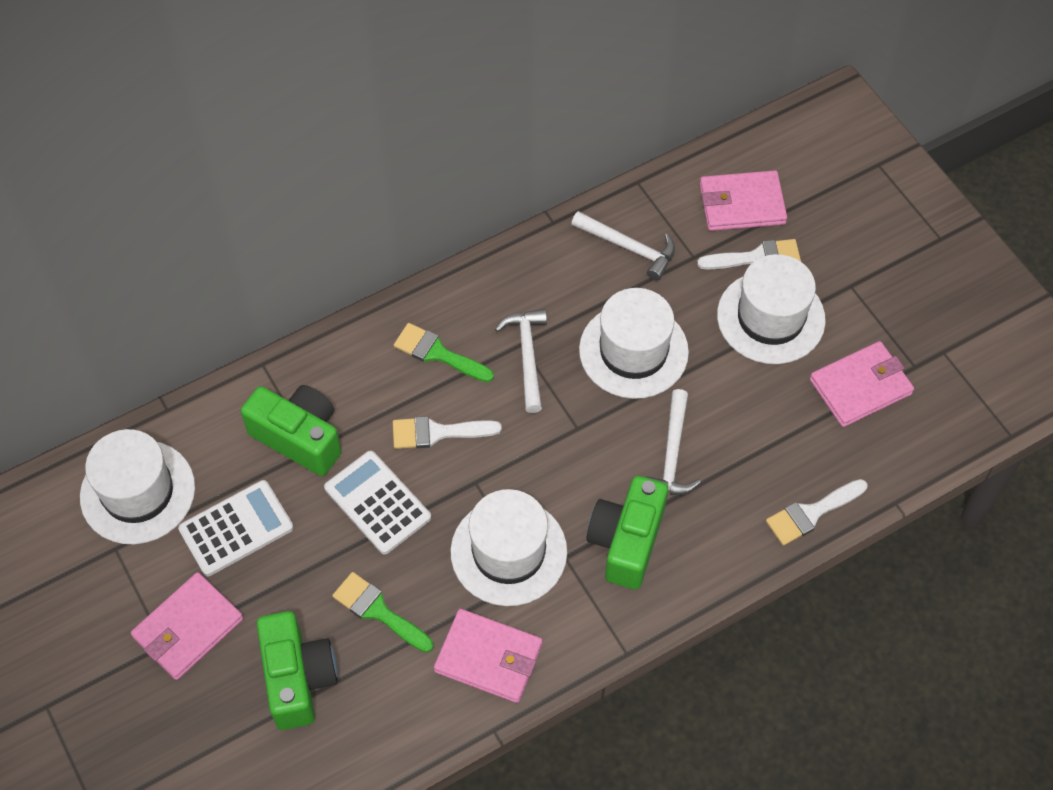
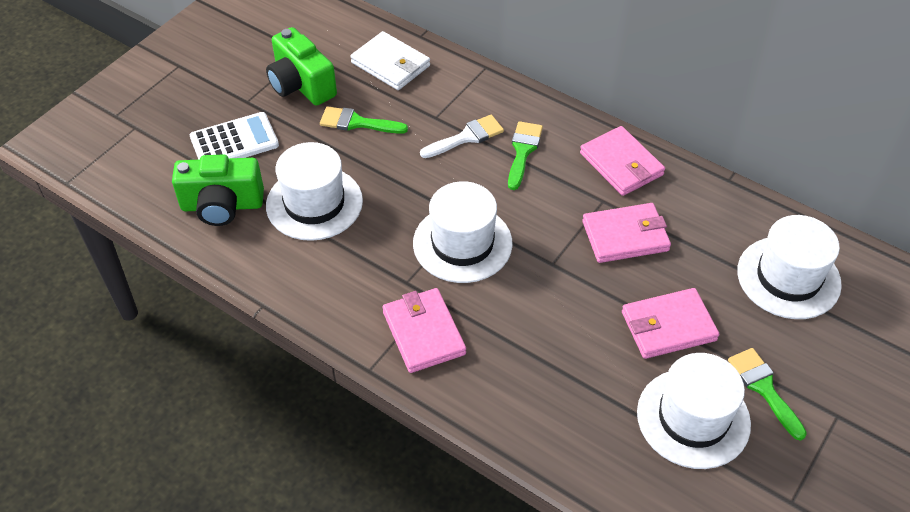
green brush: 2 -> 3
green camera: 3 -> 2
white brush: 3 -> 1
white calculator: 2 -> 1
white hammer: 3 -> 0
white wallet: 0 -> 1

